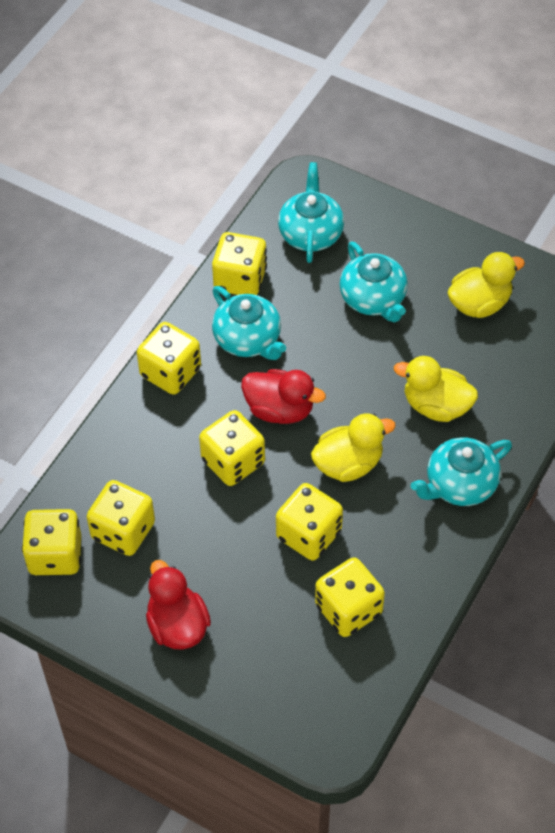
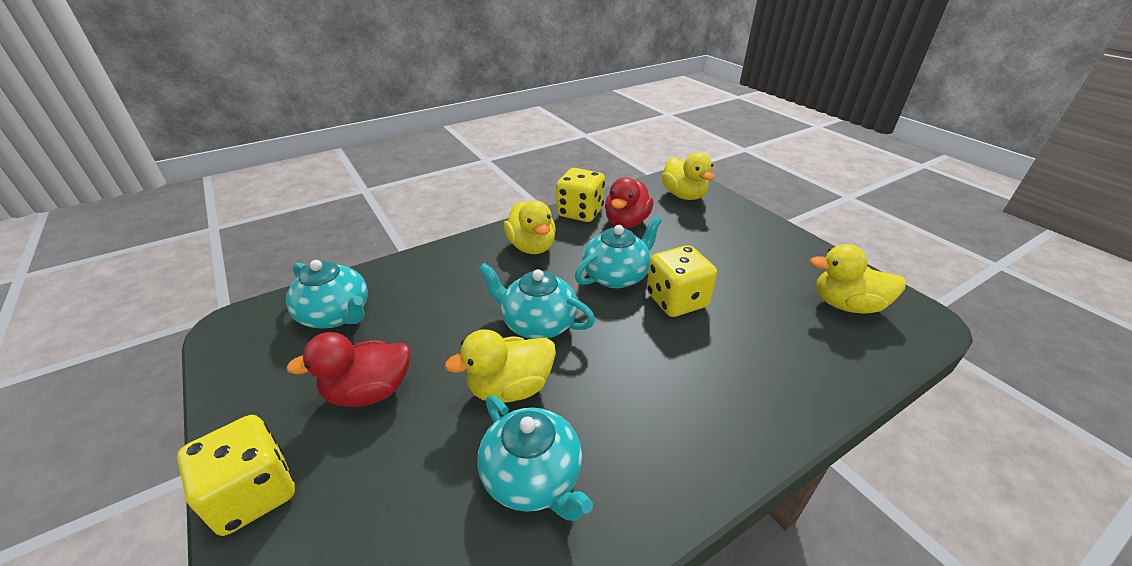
yellow dice: 7 -> 3
yellow duck: 3 -> 4

